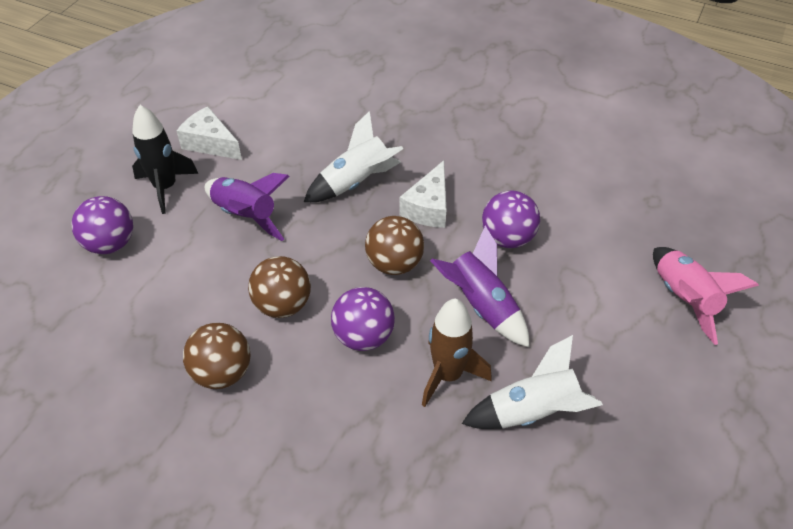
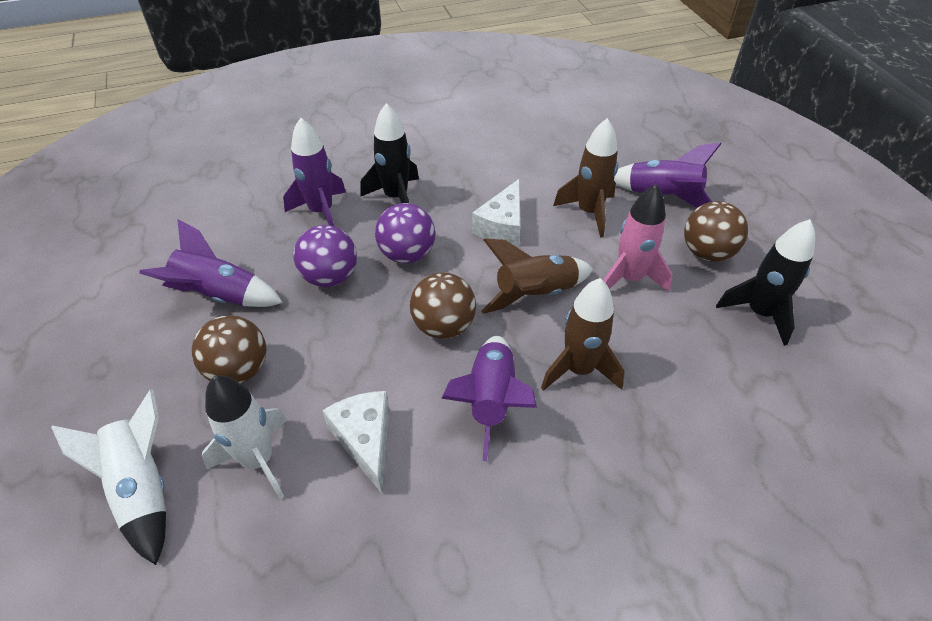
black rocket: 1 -> 2
brown rocket: 1 -> 3
purple ball: 3 -> 2
purple rocket: 2 -> 4

